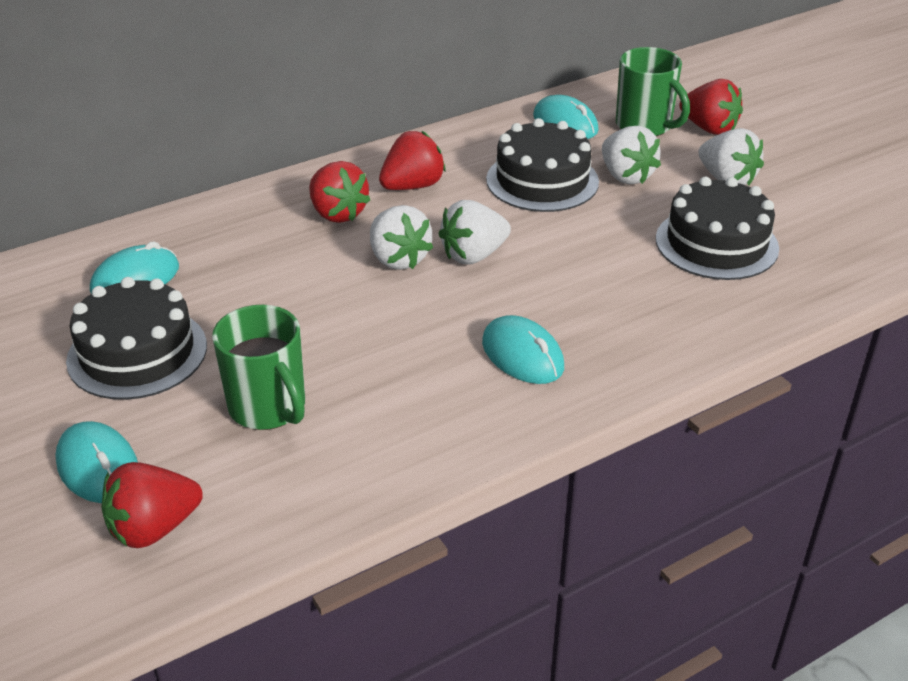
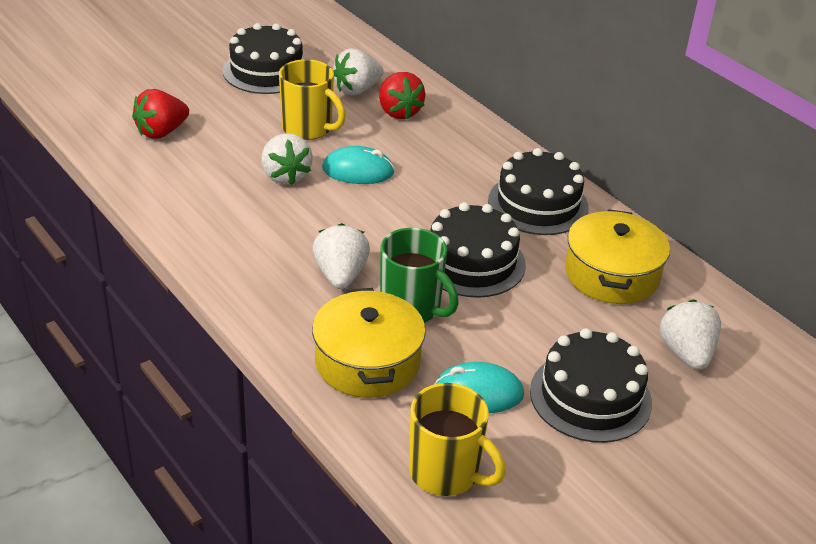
black cake: 3 -> 4
green mug: 2 -> 1
red strawberry: 4 -> 2
turquoise mouse: 4 -> 2
yellow mug: 0 -> 2
yellow pot: 0 -> 2

